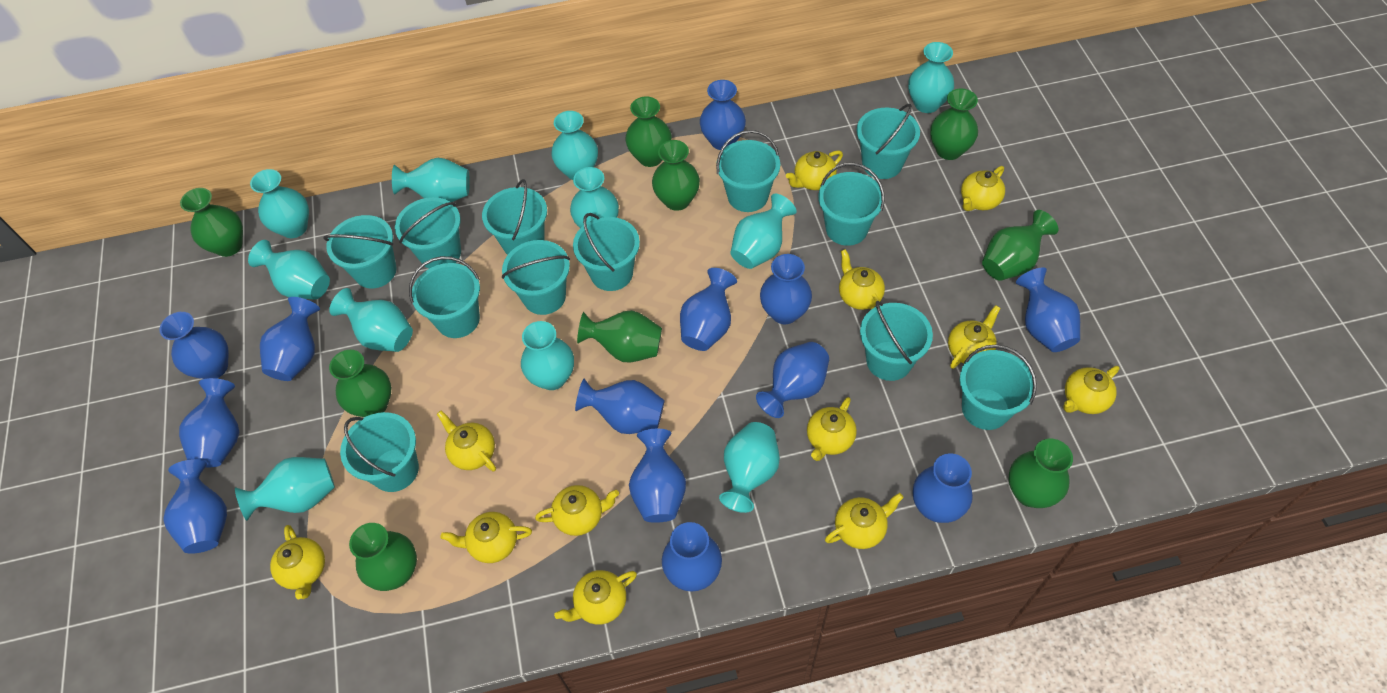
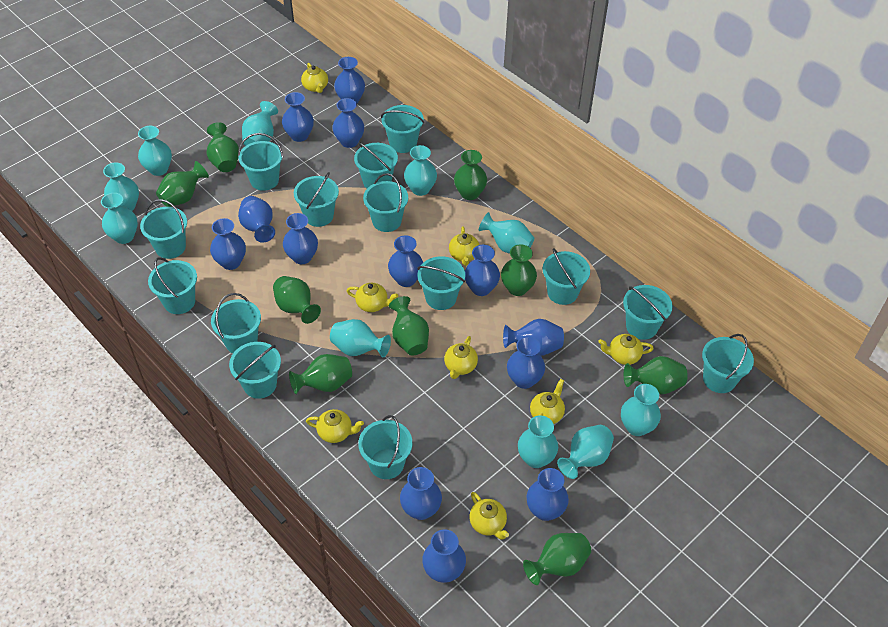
turquoise bucket: 12 -> 14
turquoise vase: 11 -> 10
yellow teapot: 12 -> 8

